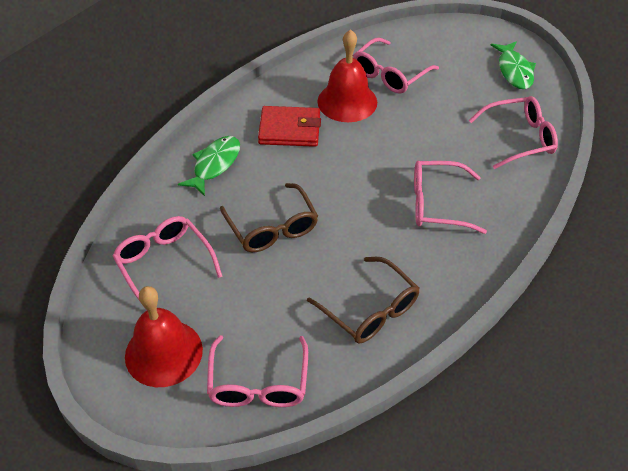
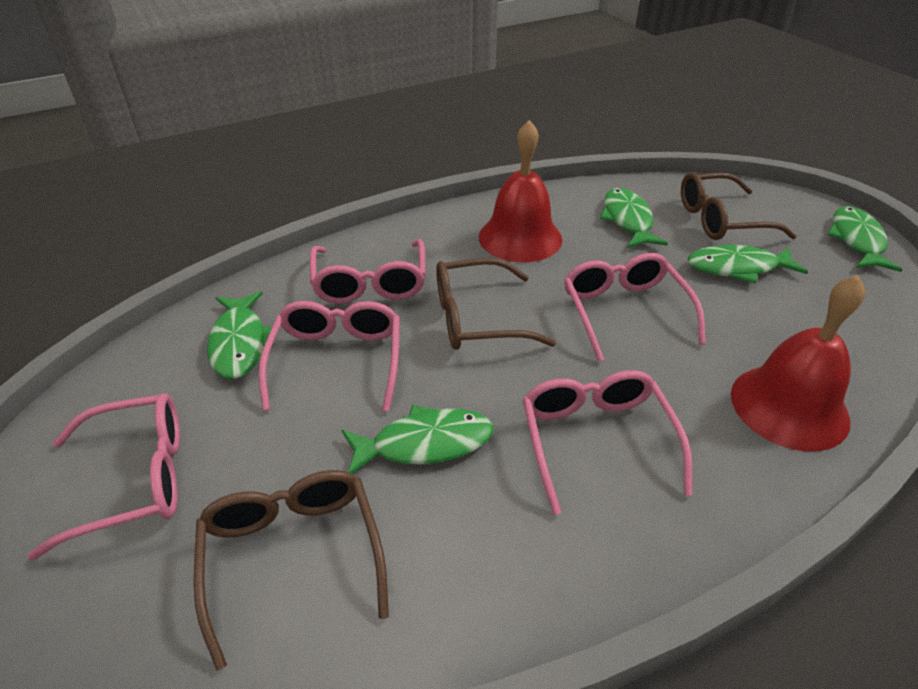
brown glasses: 2 -> 3
green fish: 2 -> 5
red wallet: 1 -> 0

